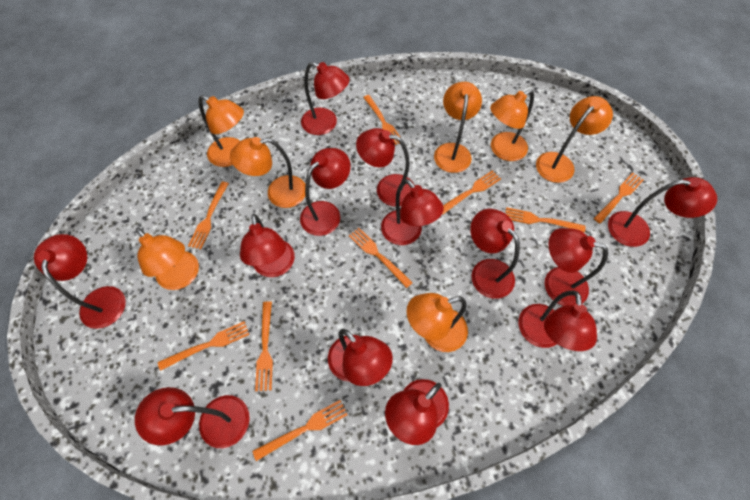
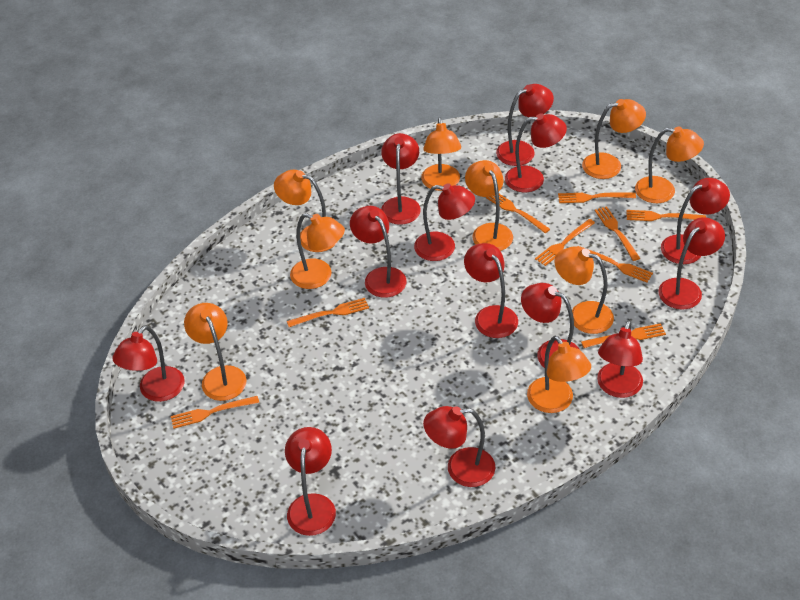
orange lamp: 7 -> 9

